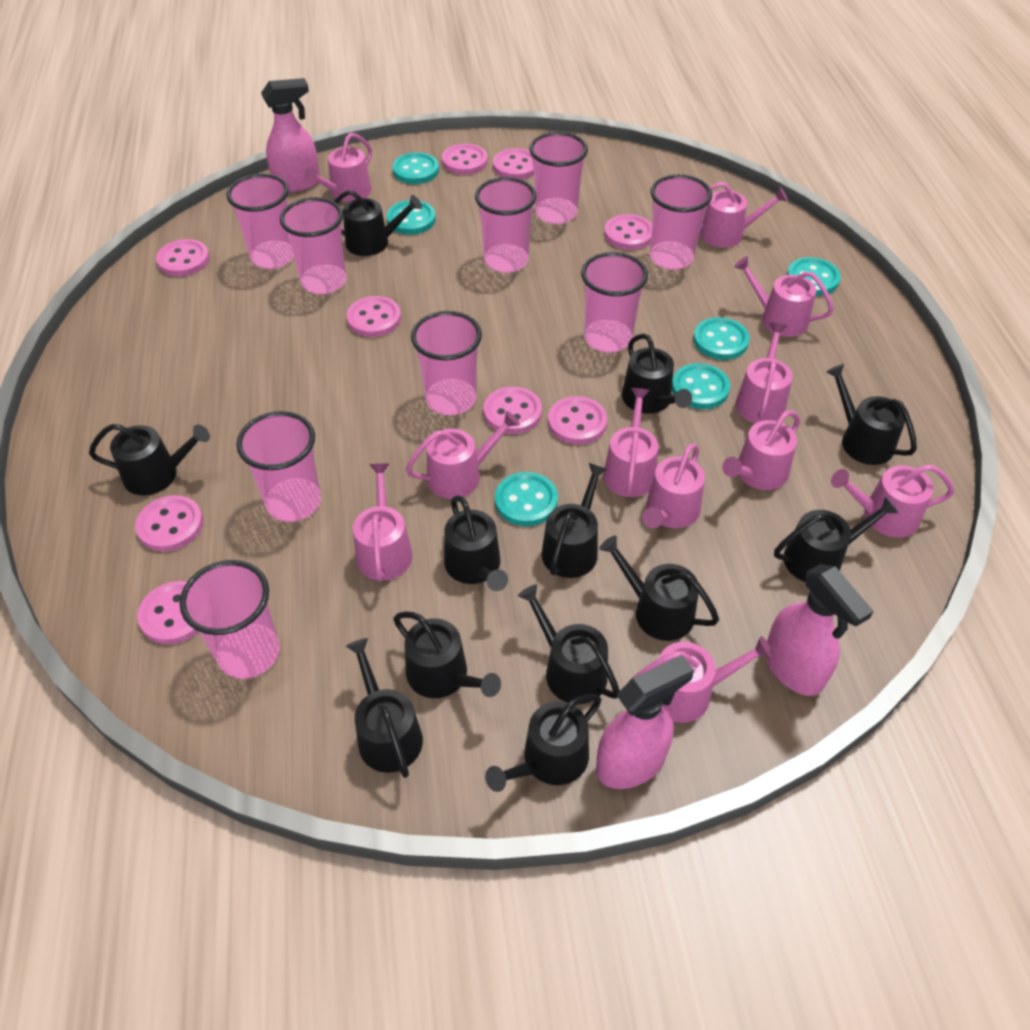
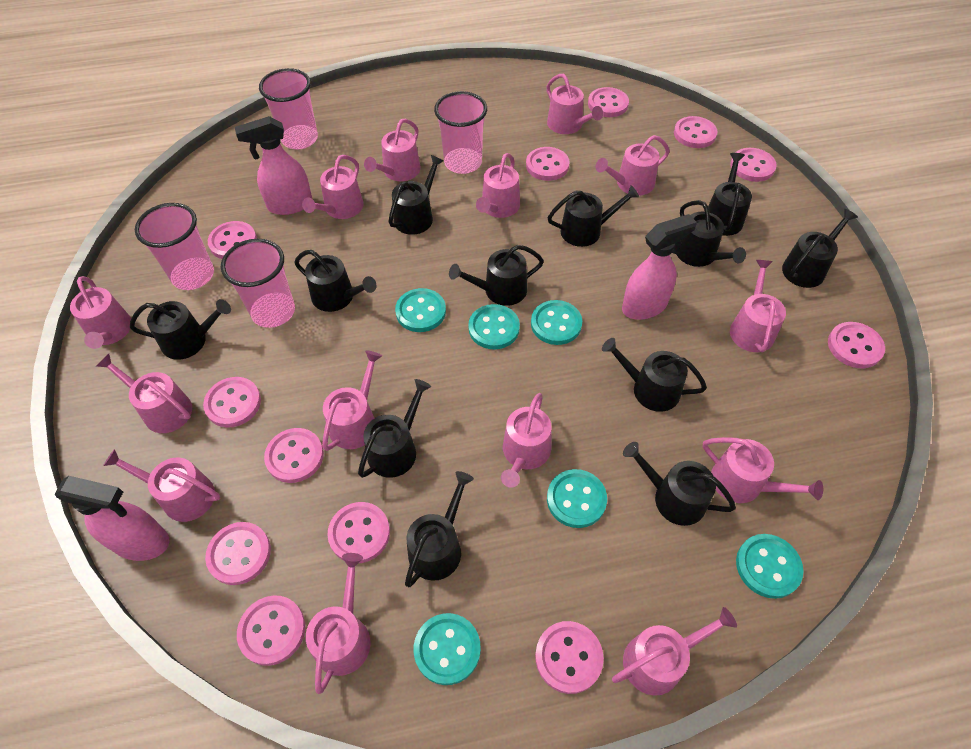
pink button: 9 -> 12
pink cup: 9 -> 4
pink watering can: 11 -> 14

